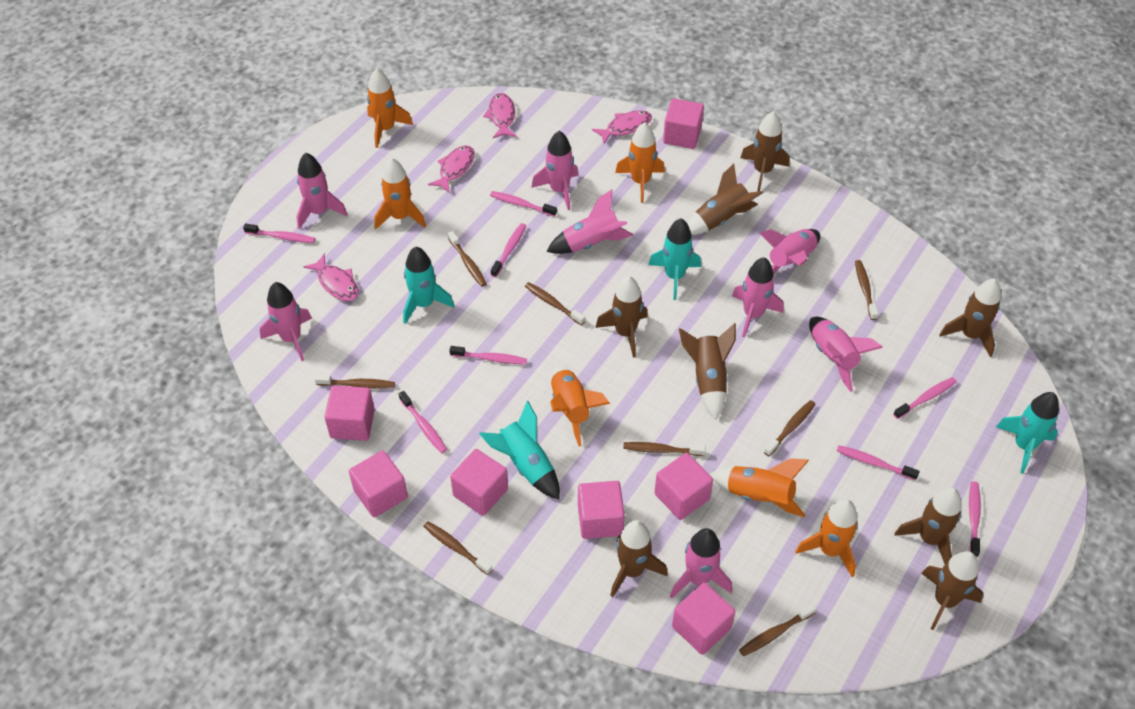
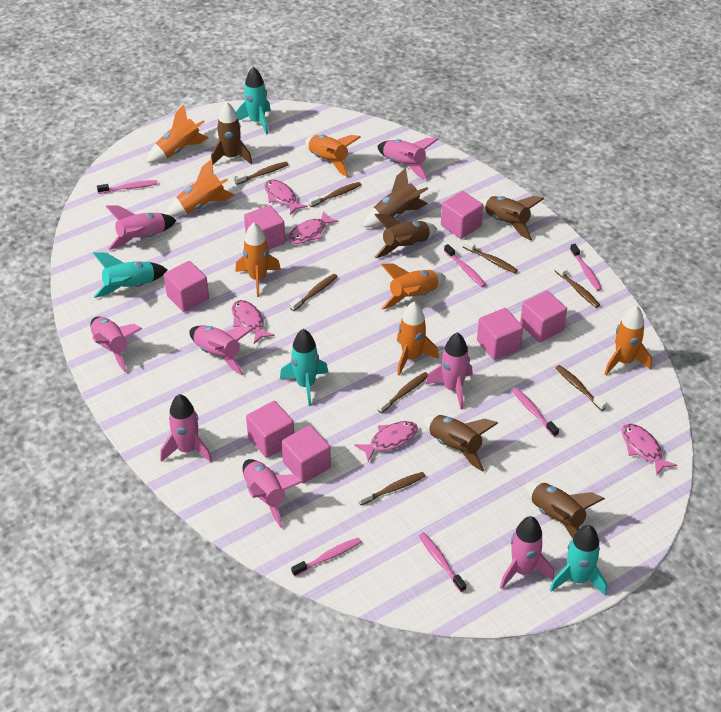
brown rocket: 8 -> 6
orange rocket: 6 -> 7
pink fish: 4 -> 5
pink toothbrush: 8 -> 6

